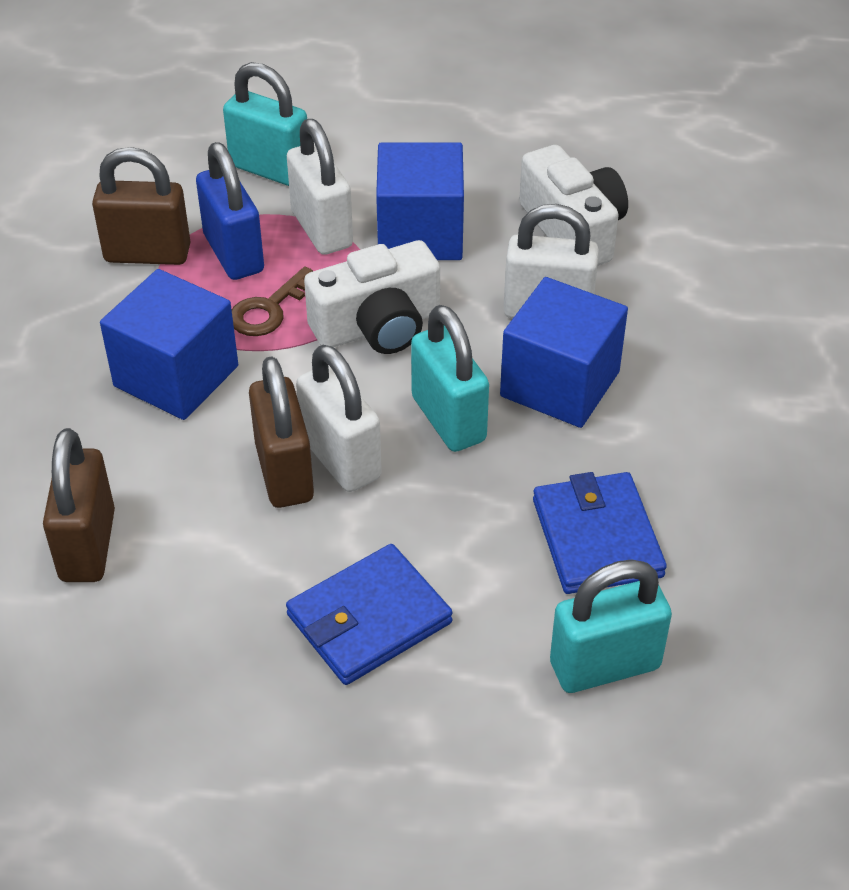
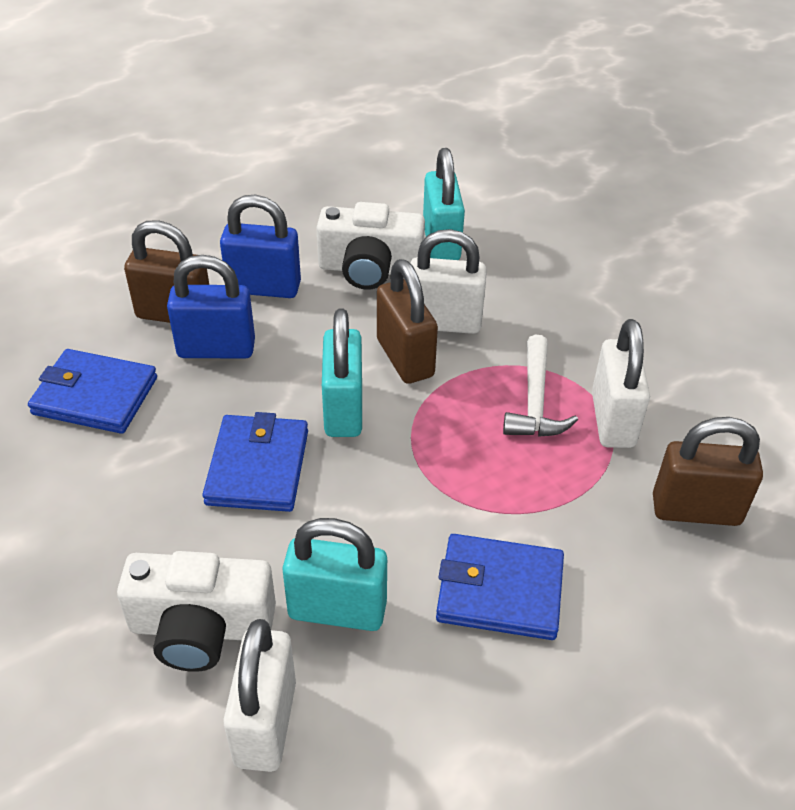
blue cube: 3 -> 0
blue padlock: 1 -> 2
blue wallet: 2 -> 3
brown key: 1 -> 0
white hammer: 0 -> 1

